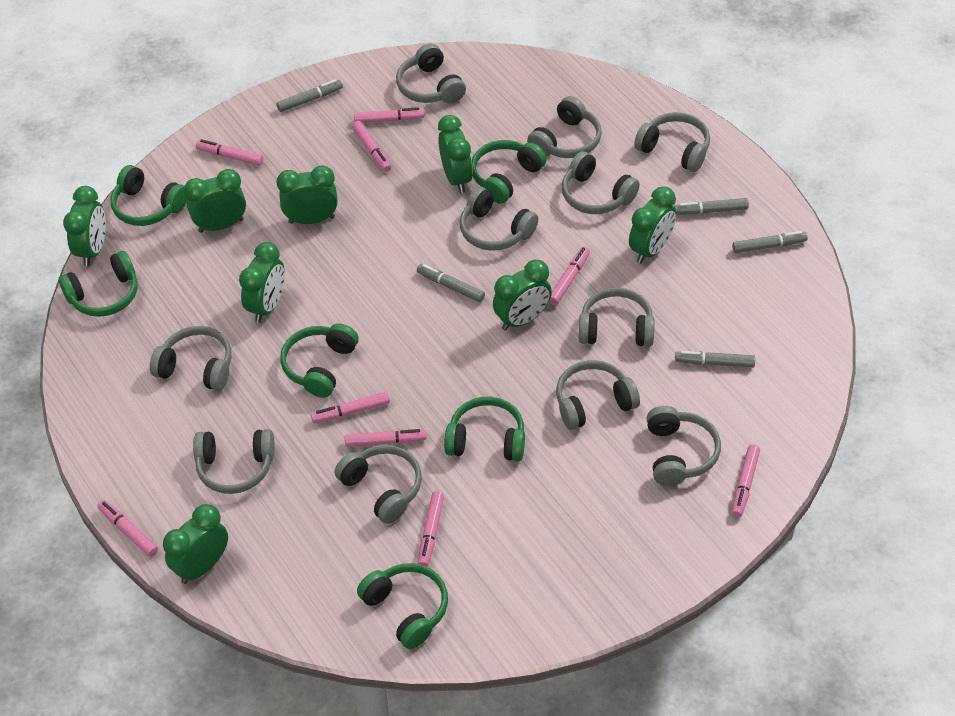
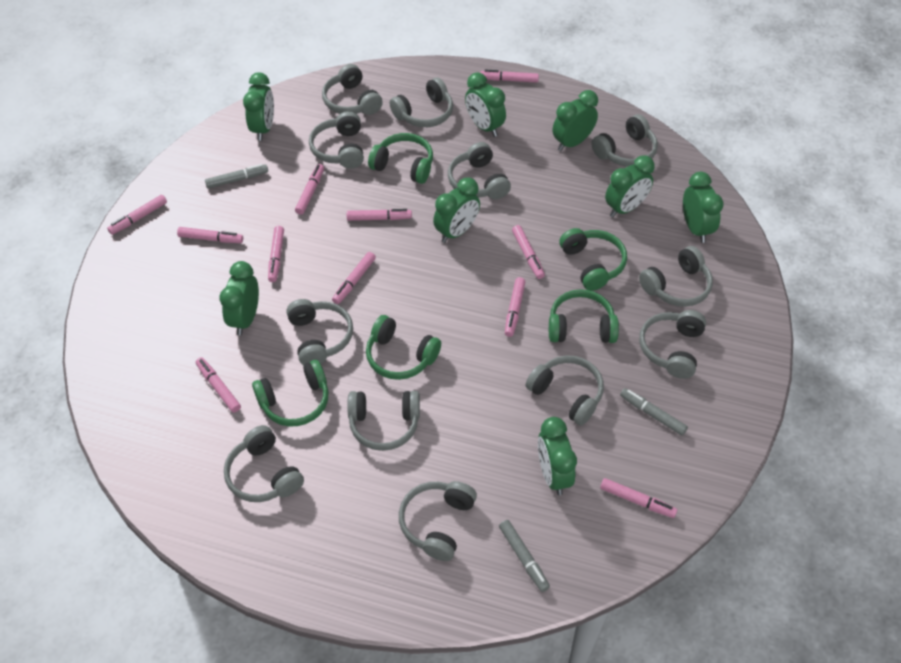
green headphones: 6 -> 5
grey headphones: 11 -> 12
grey marker: 5 -> 3
pink marker: 9 -> 11

